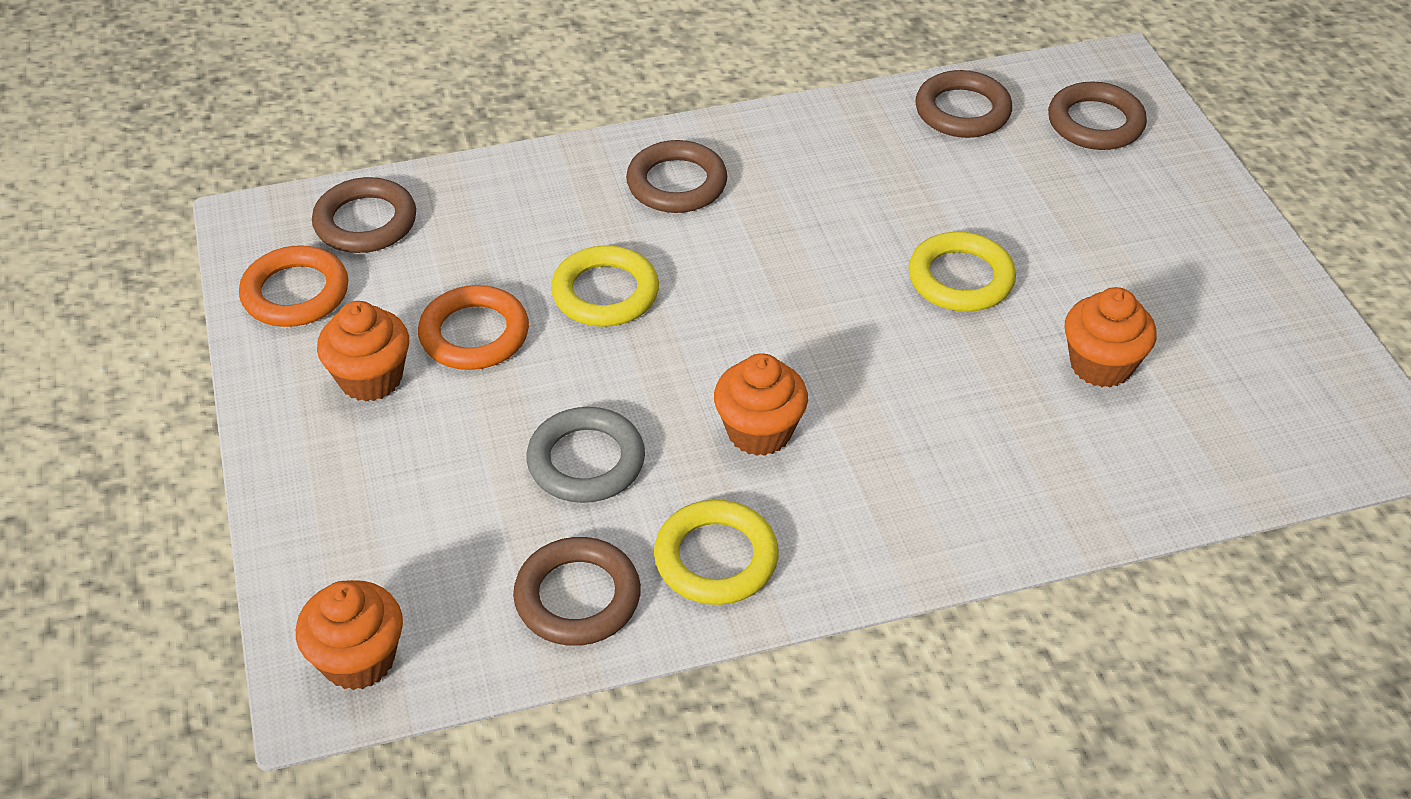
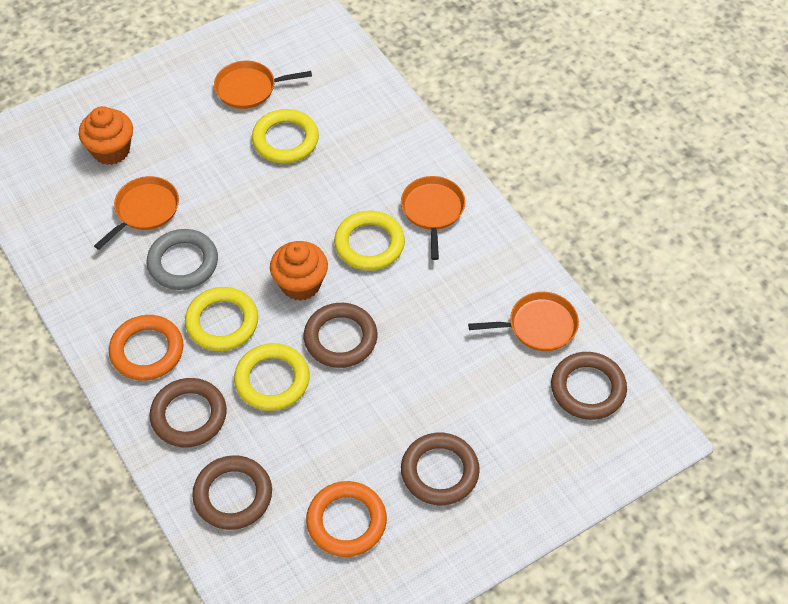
orange cupcake: 4 -> 2
orange pan: 0 -> 4
yellow ring: 3 -> 4

